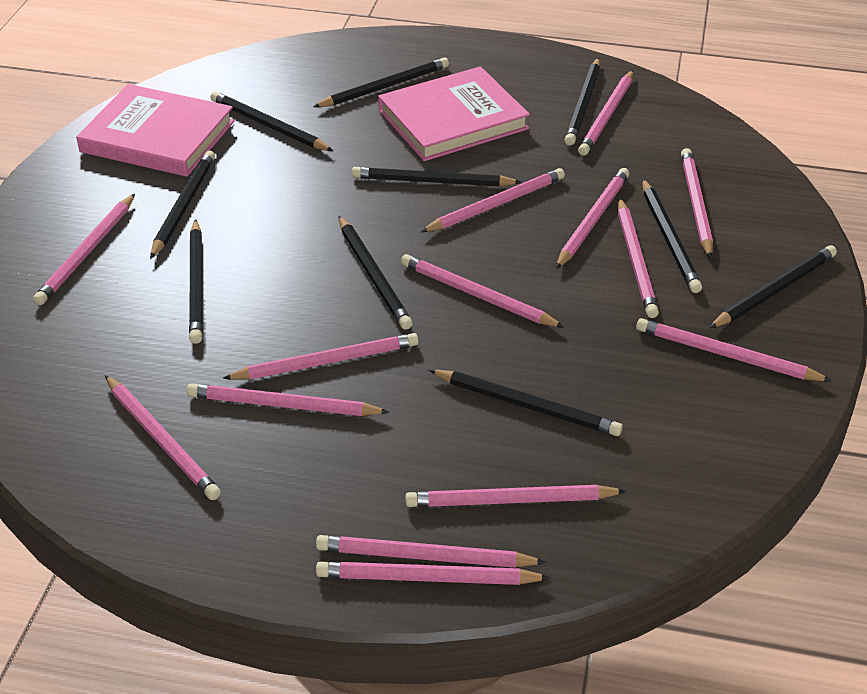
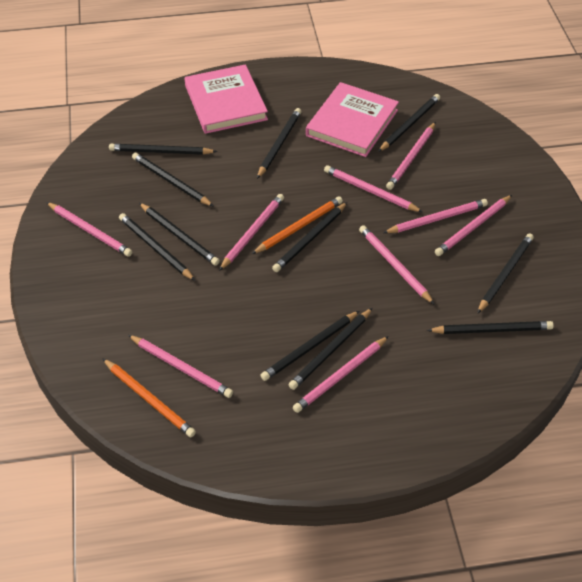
black pencil: 10 -> 11
orange pencil: 0 -> 2
pink pencil: 14 -> 9

